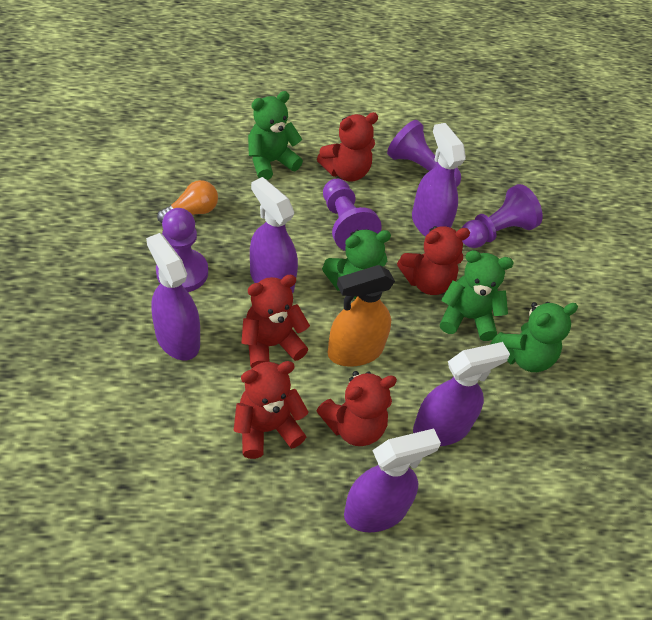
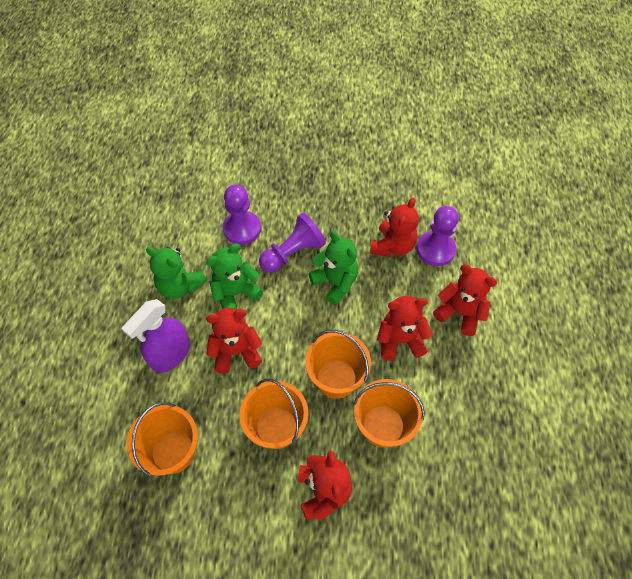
green teddy bear: 4 -> 3
orange bucket: 0 -> 4
orange light bulb: 1 -> 0
orange spray bottle: 1 -> 0
purple pawn: 4 -> 3
purple spray bottle: 5 -> 1

